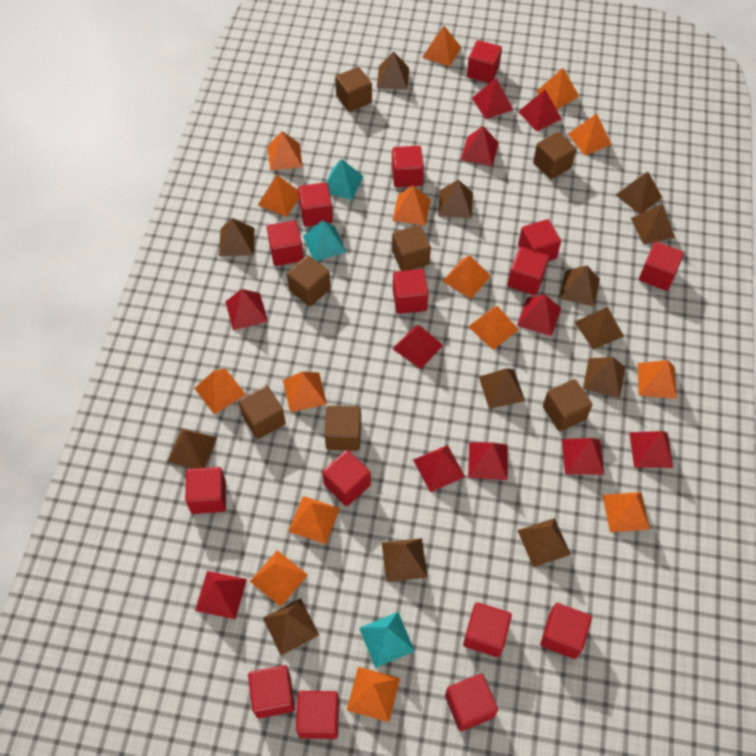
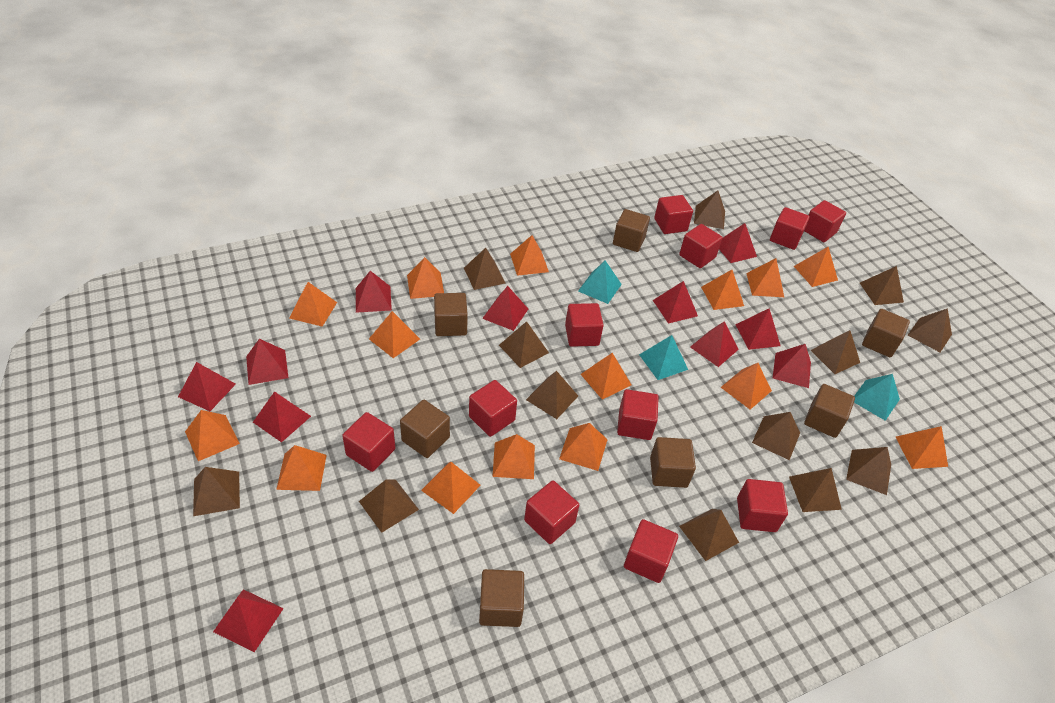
red cube: 15 -> 11

